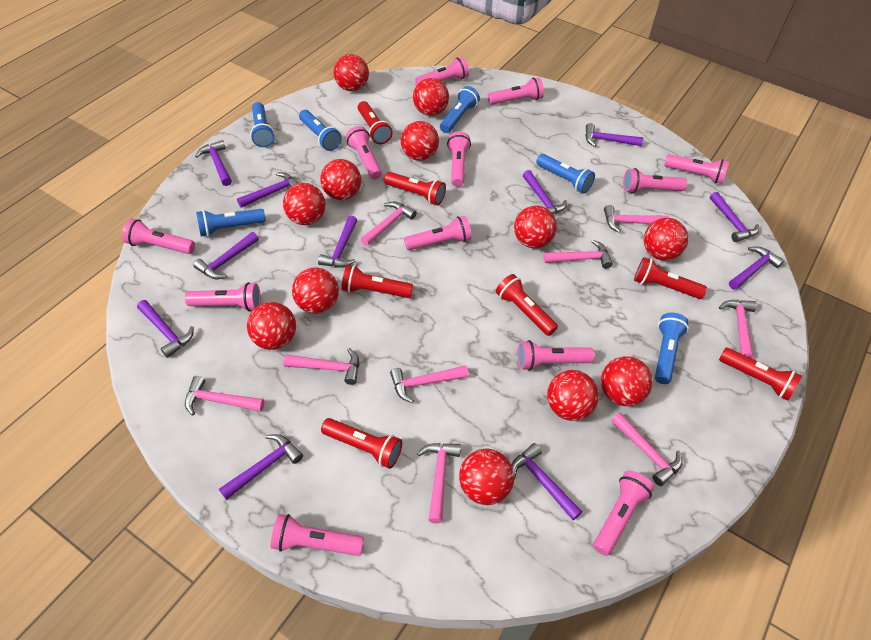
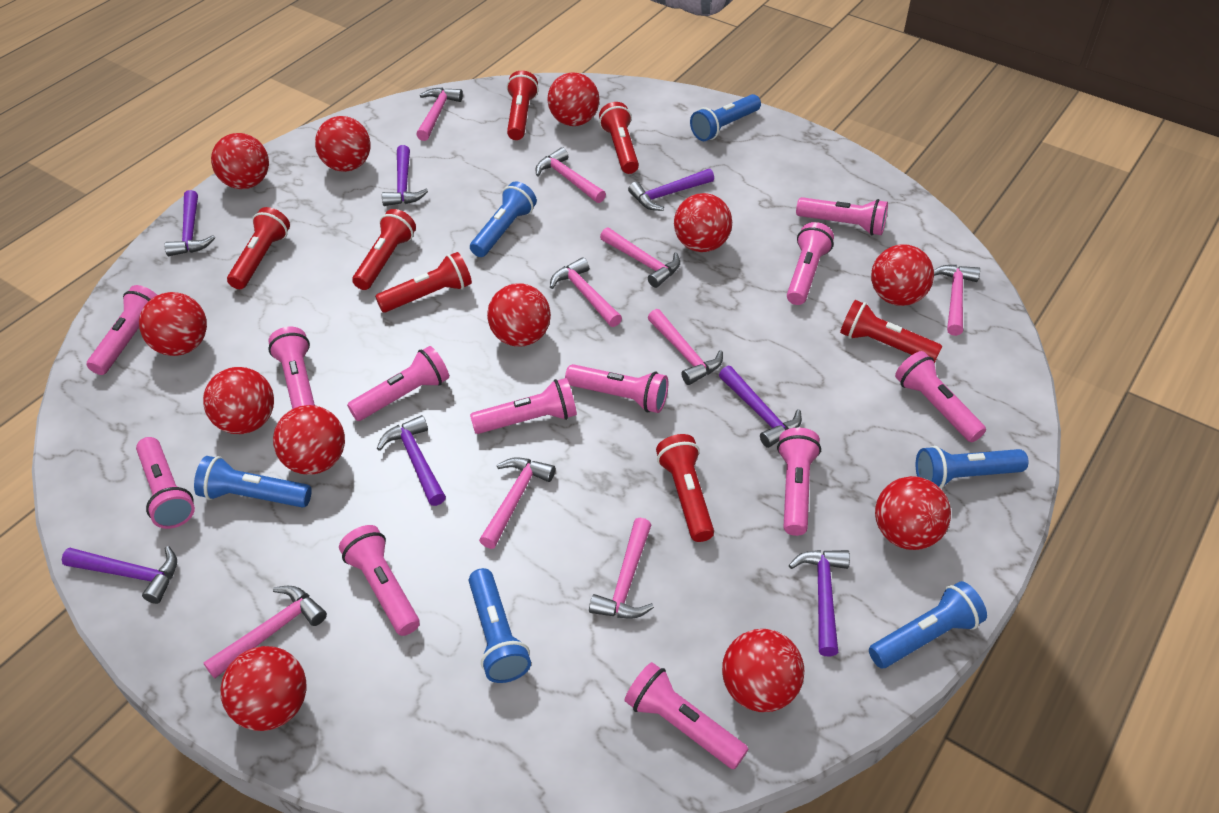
purple hammer: 11 -> 7

